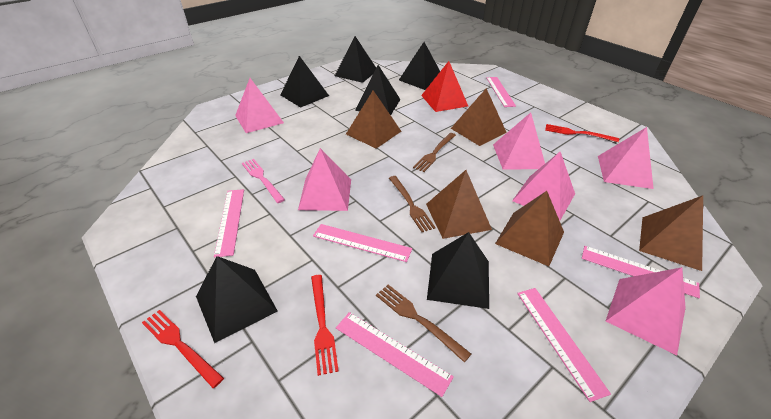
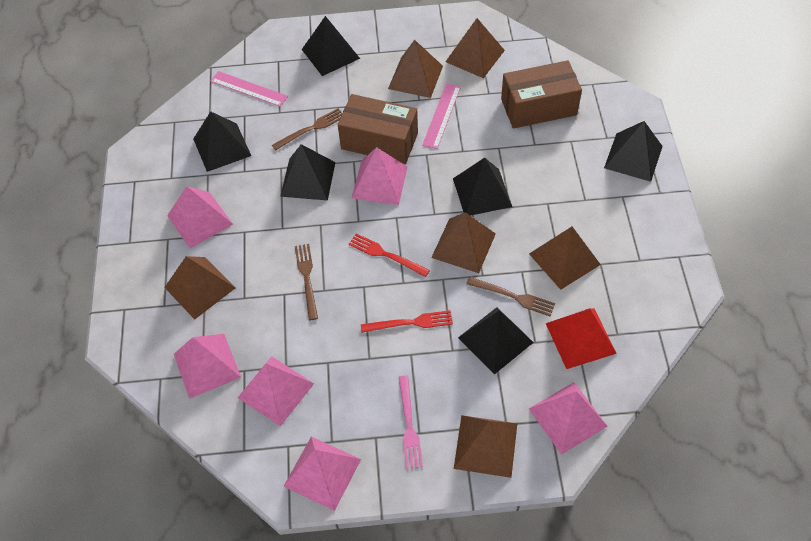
brown box: 0 -> 2
brown pyramid: 5 -> 6
pink ruler: 6 -> 2
red fork: 3 -> 2

